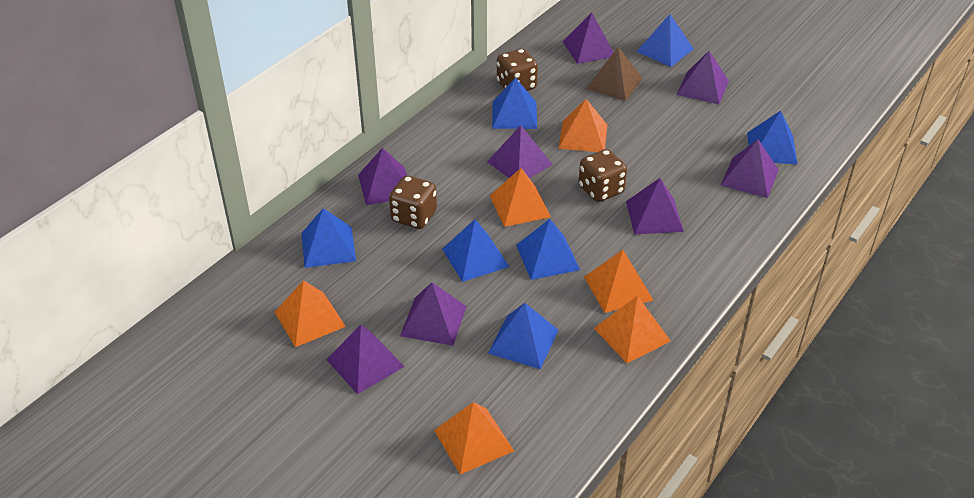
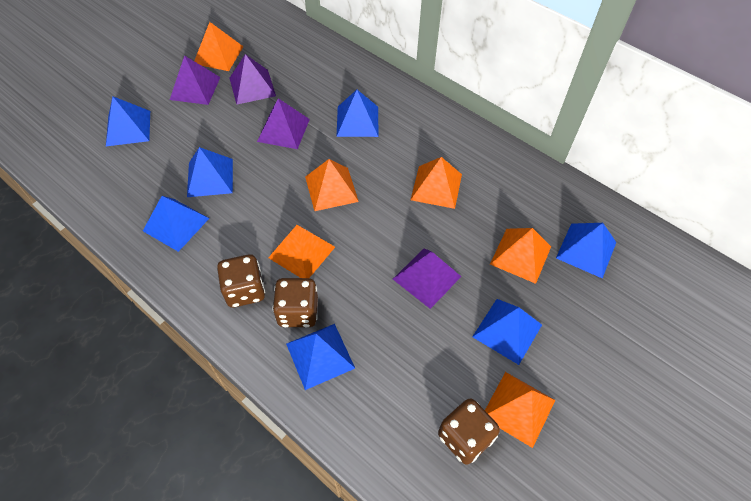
brown pyramid: 1 -> 0
purple pyramid: 8 -> 4

